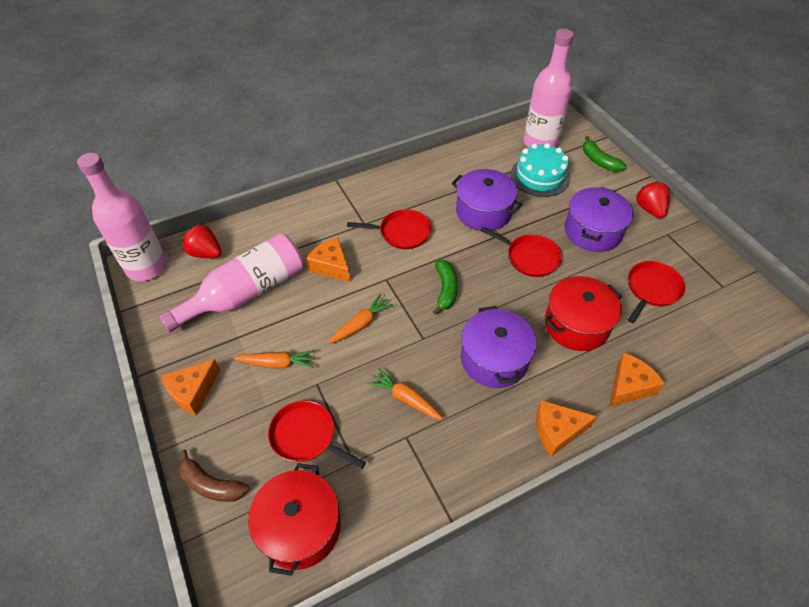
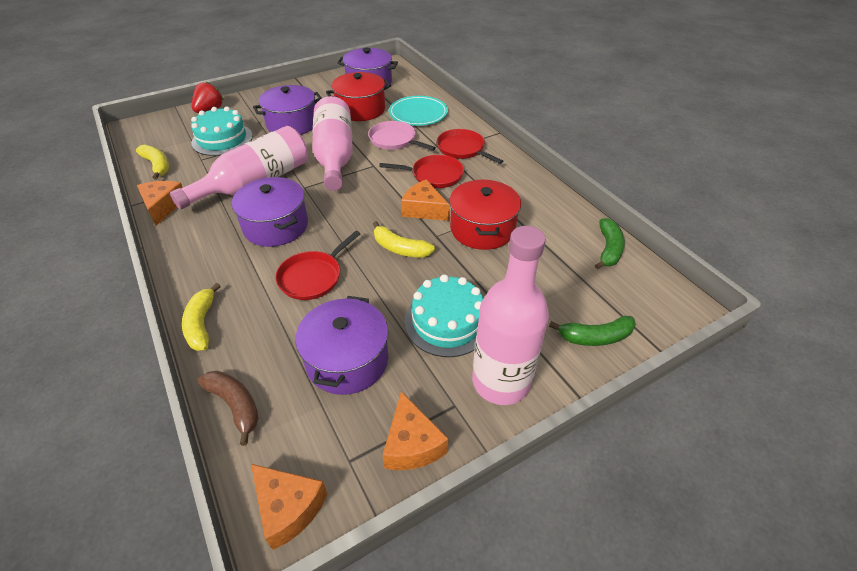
orange carrot: 3 -> 0
pink pan: 0 -> 1
purple pot: 3 -> 4
red pan: 4 -> 3
red strawberry: 2 -> 1
turquoise cake: 1 -> 2
turquoise plate: 0 -> 1
yellow banana: 0 -> 3

